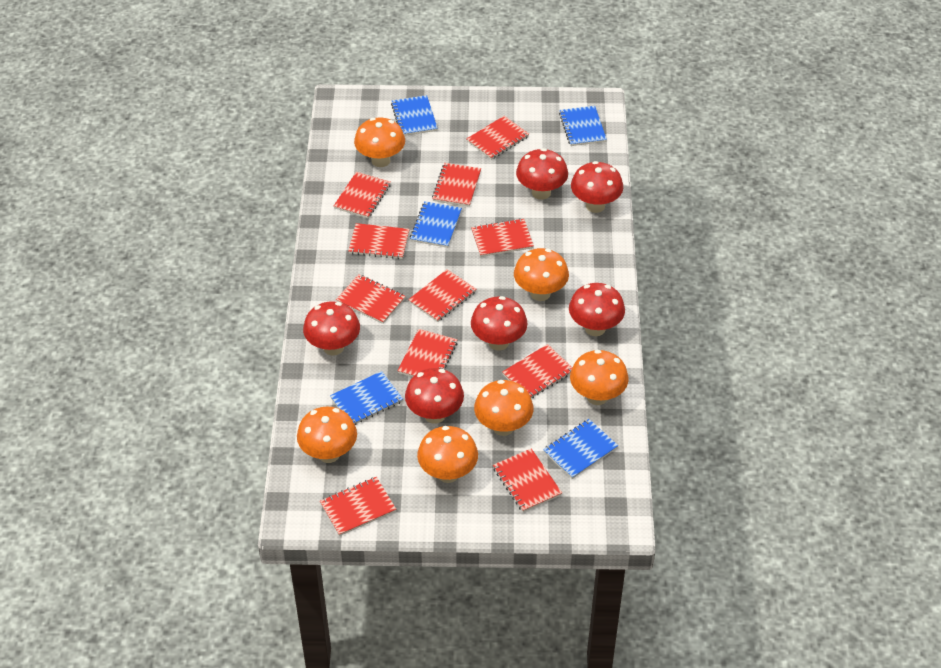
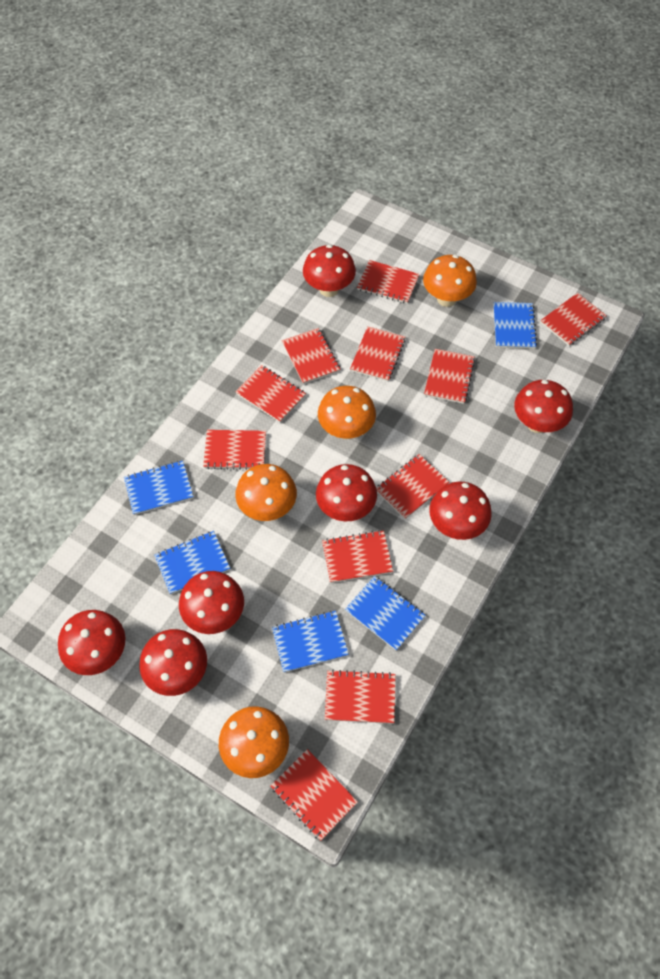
orange mushroom: 6 -> 4
red mushroom: 6 -> 7

